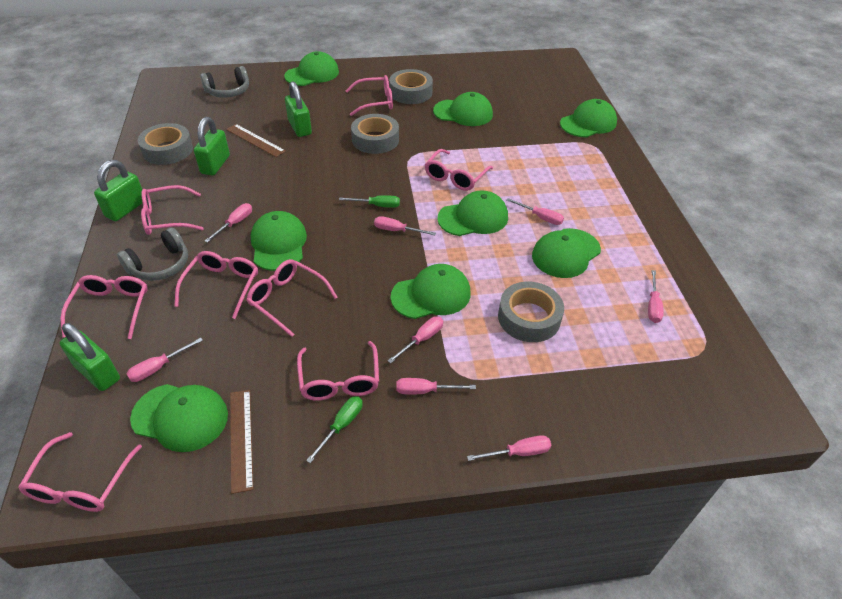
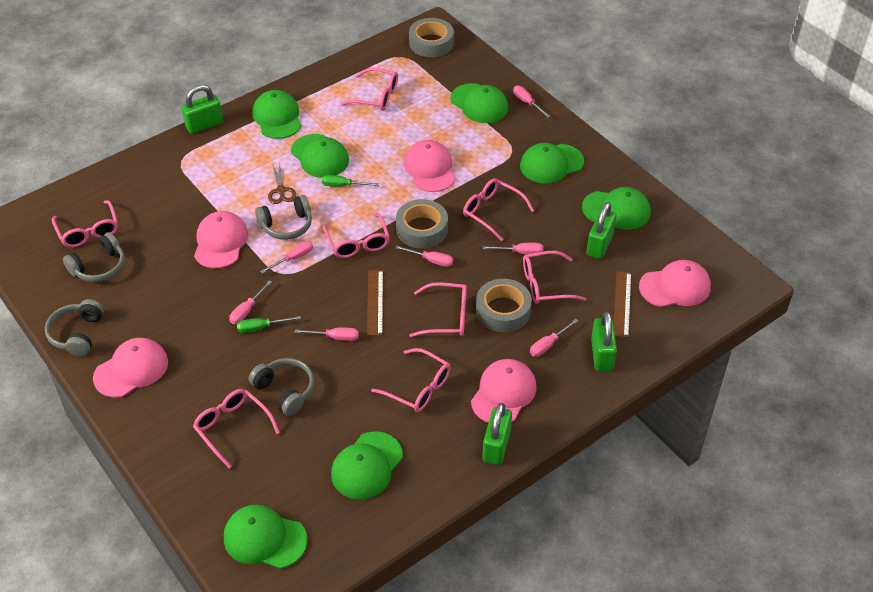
brown scissors: 0 -> 1
green cap: 8 -> 7
grey headphones: 2 -> 4
grey tape: 4 -> 3
pink cap: 0 -> 5
pink screwdriver: 8 -> 7

